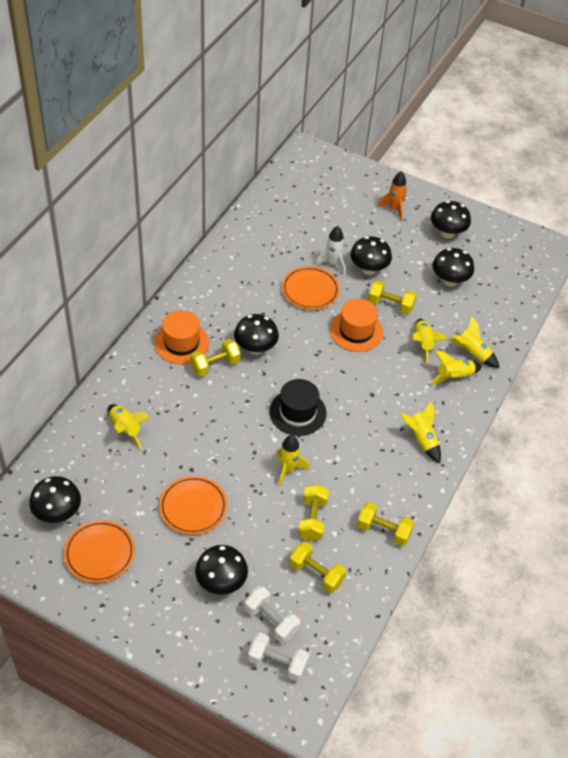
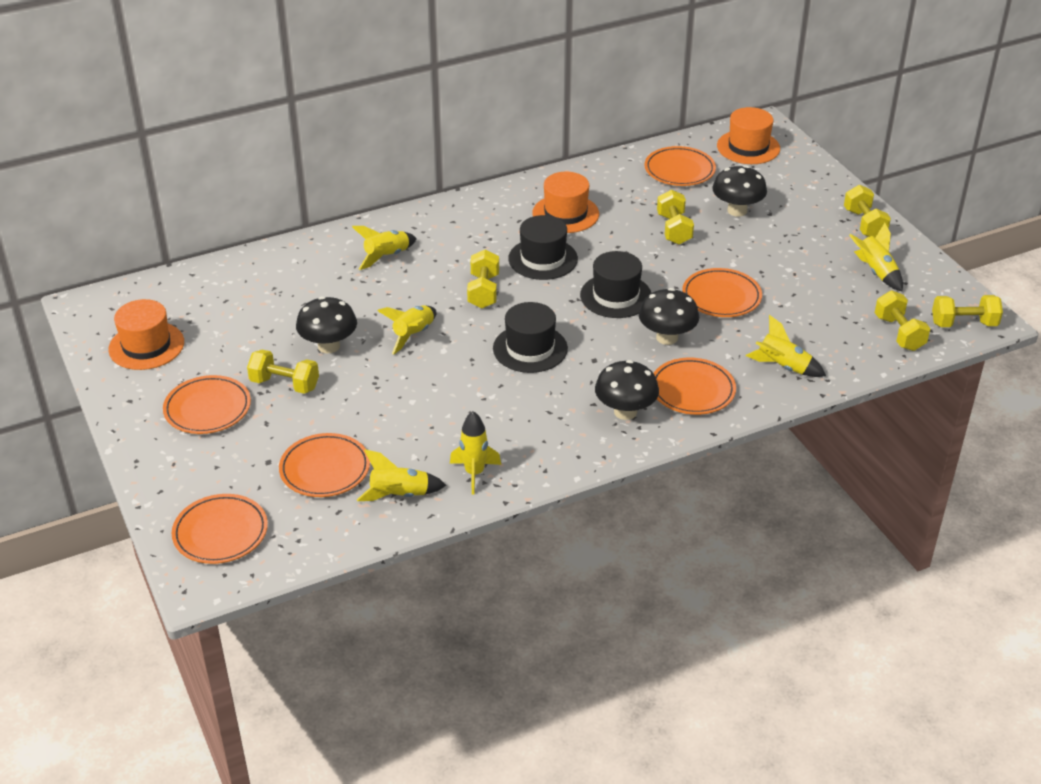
black hat: 1 -> 3
black mushroom: 6 -> 4
orange hat: 2 -> 3
orange plate: 3 -> 6
orange rocket: 1 -> 0
white dumbbell: 2 -> 0
white rocket: 1 -> 0
yellow dumbbell: 5 -> 6

